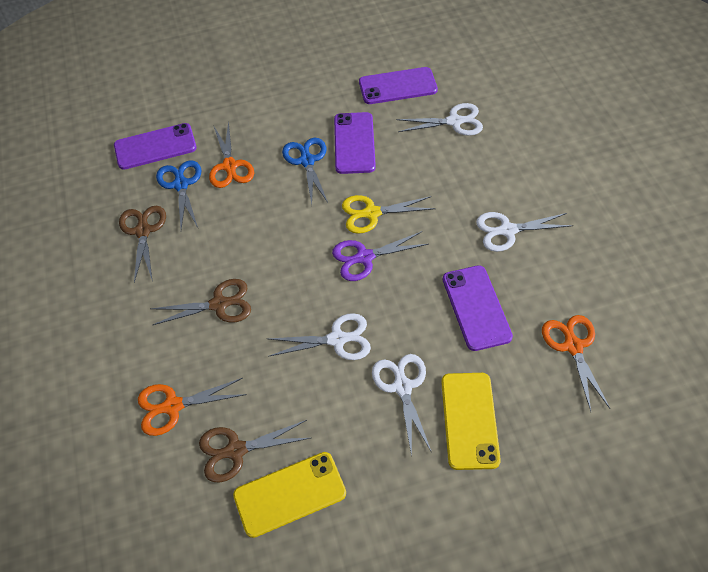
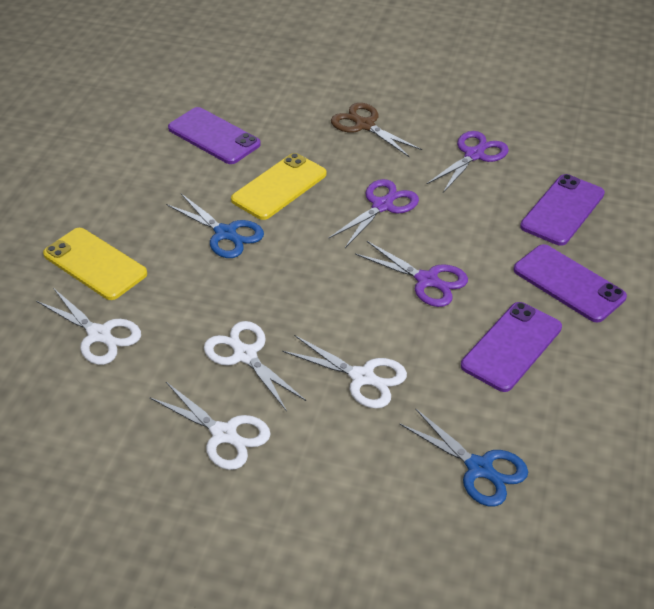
brown scissors: 3 -> 1
orange scissors: 3 -> 0
purple scissors: 1 -> 3
yellow scissors: 1 -> 0

